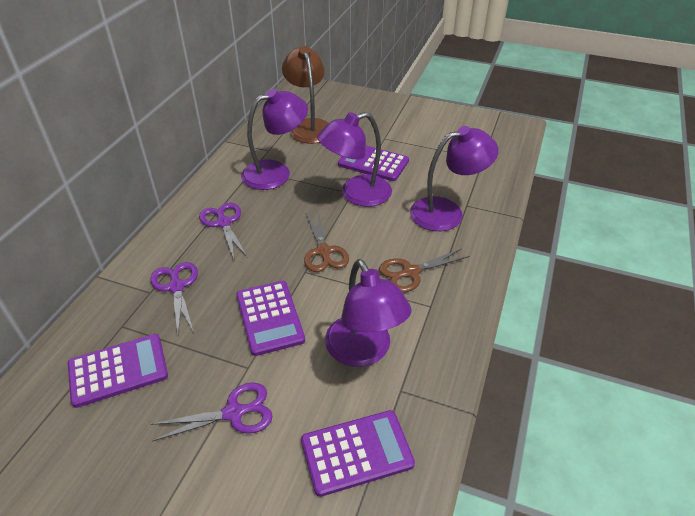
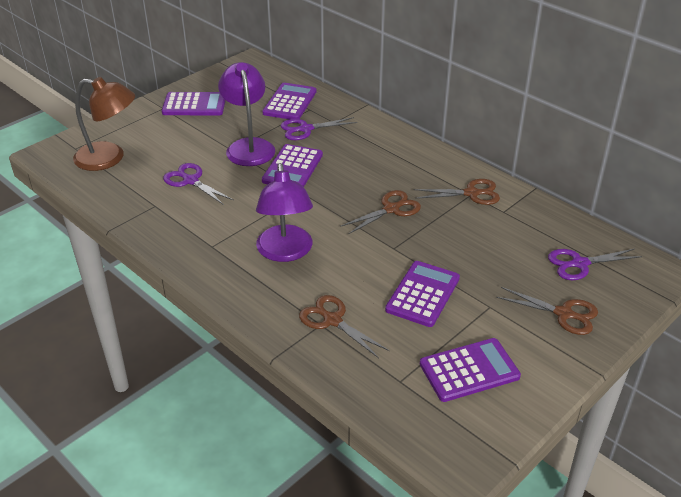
brown scissors: 2 -> 4
purple calculator: 4 -> 5
purple lamp: 4 -> 2

